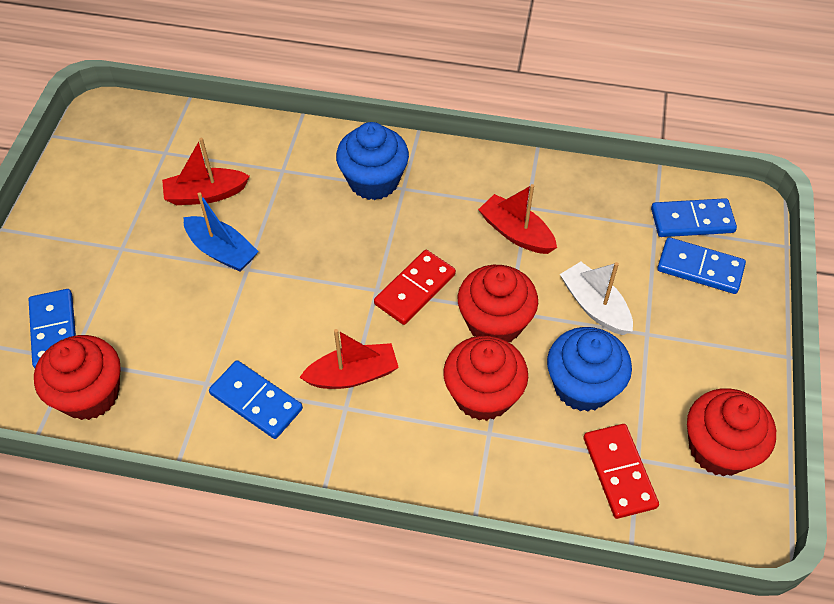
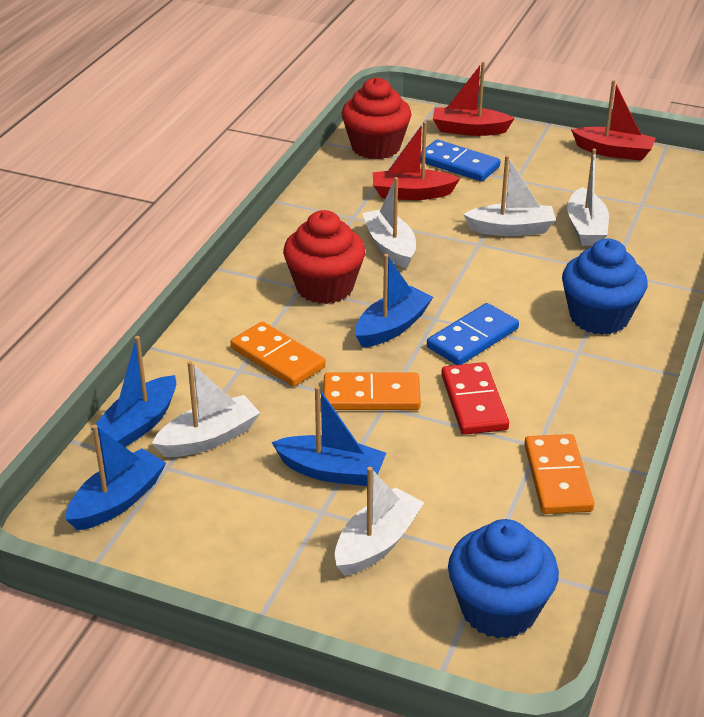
blue boat: 1 -> 4
blue domino: 4 -> 2
orange domino: 0 -> 3
red cupcake: 4 -> 2
red domino: 2 -> 1
white boat: 1 -> 5

